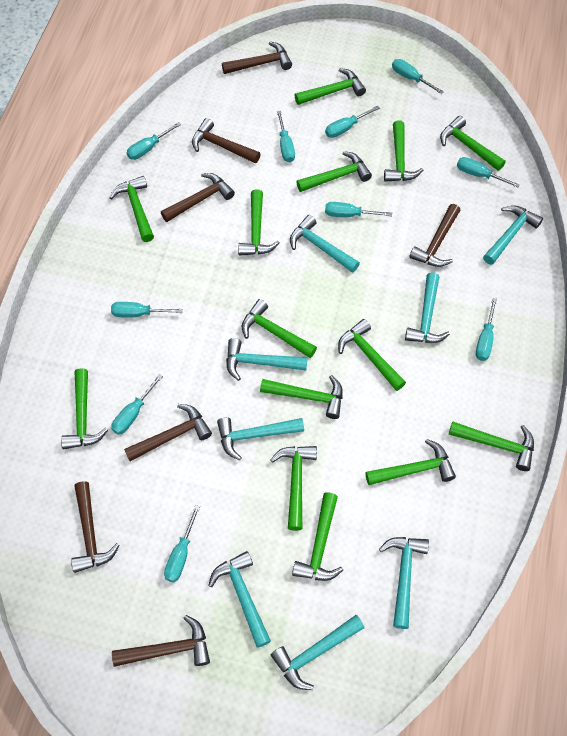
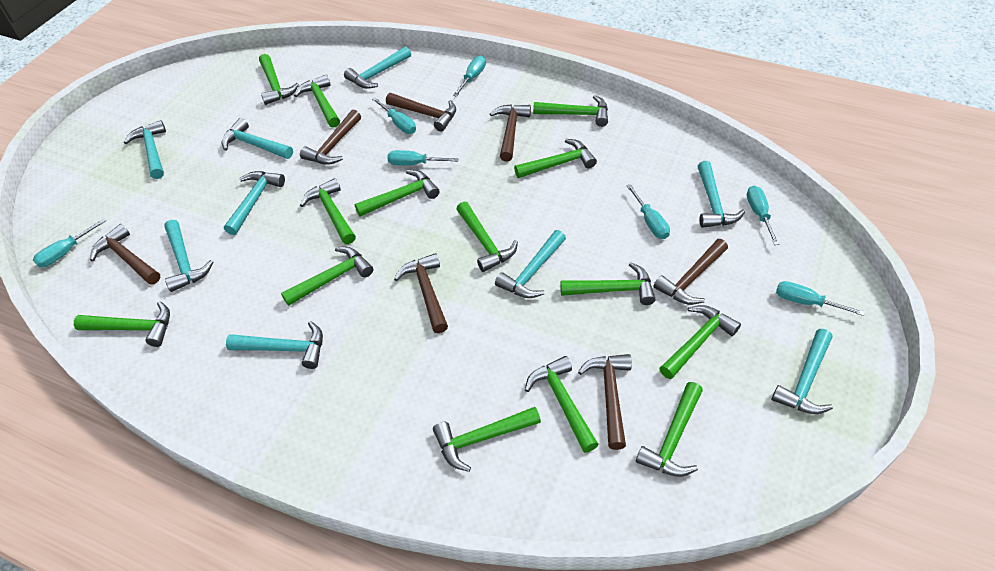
turquoise hammer: 8 -> 9
turquoise screwdriver: 10 -> 7

